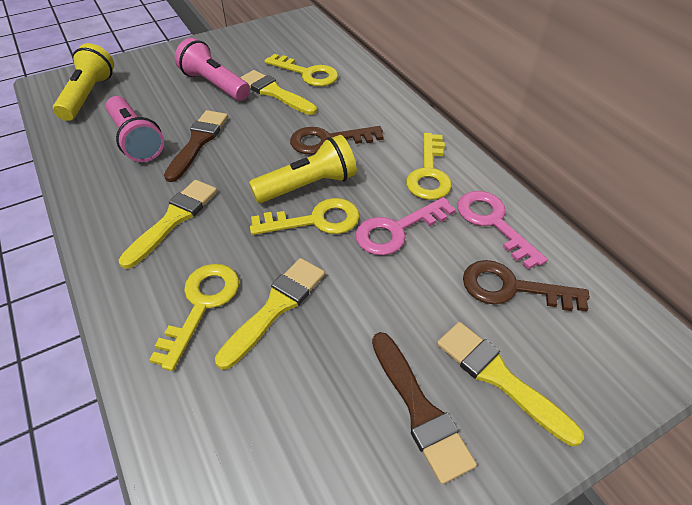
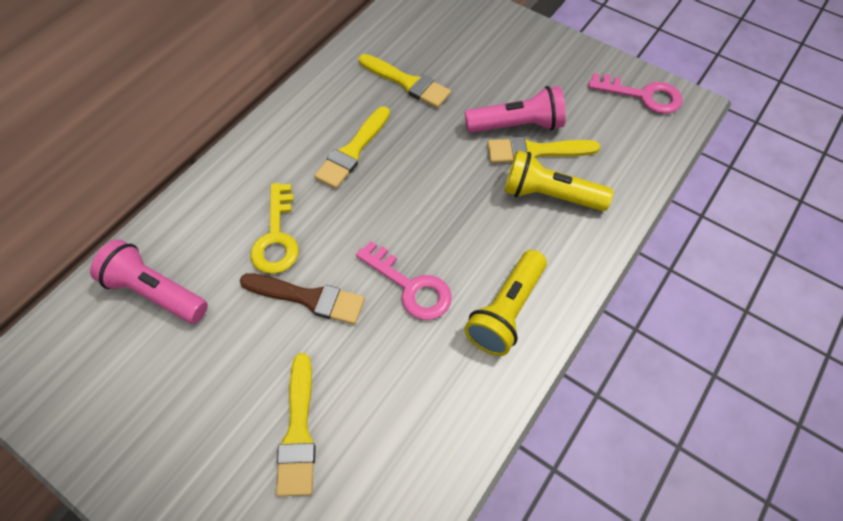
brown brush: 2 -> 1
brown key: 2 -> 0
yellow key: 4 -> 1

